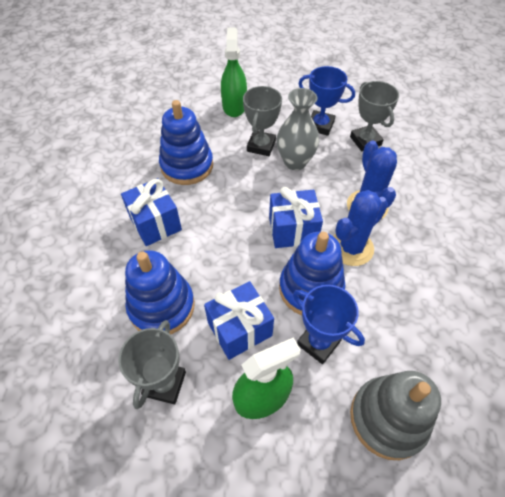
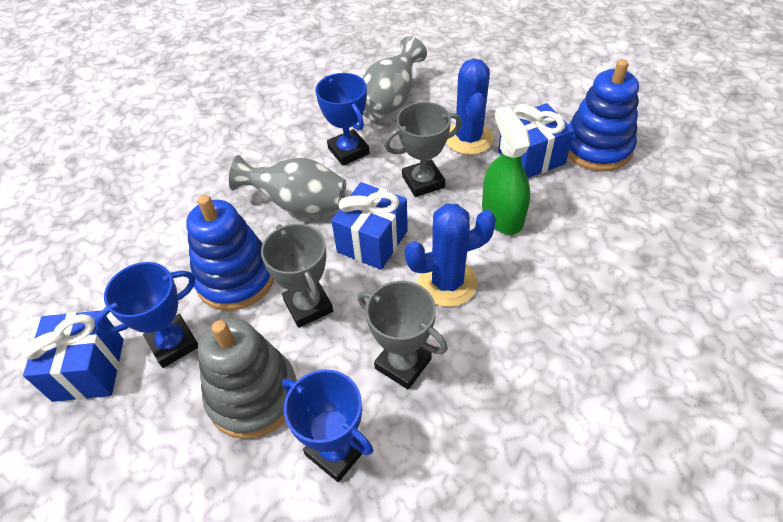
blue stacking toy: 3 -> 2
blue trophy: 2 -> 3
green spray bottle: 2 -> 1
grey vase: 1 -> 2

